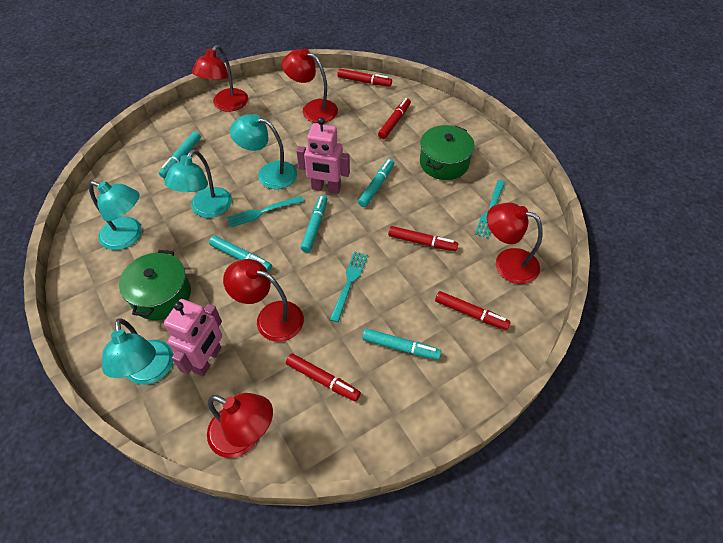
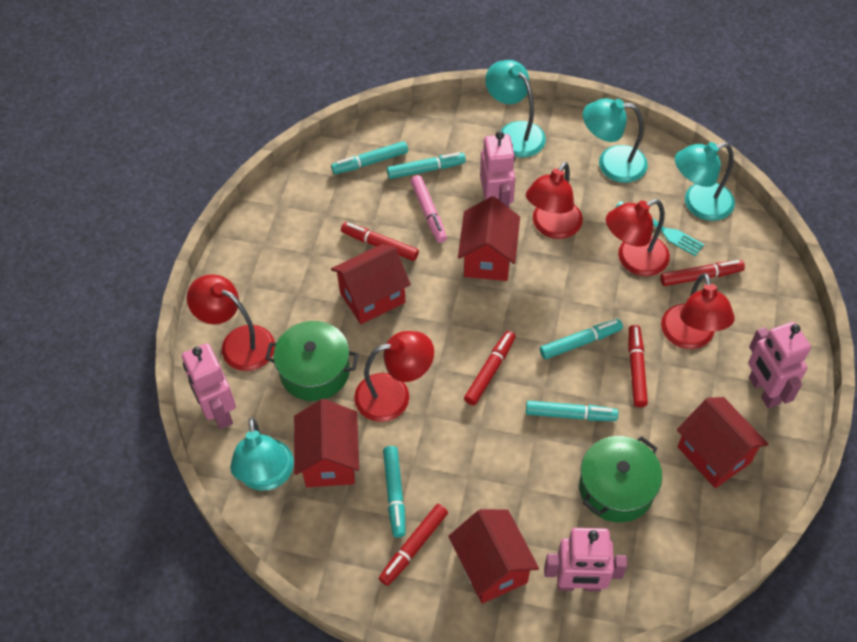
pink marker: 0 -> 1
pink robot: 2 -> 4
red house: 0 -> 5
turquoise fork: 3 -> 1

